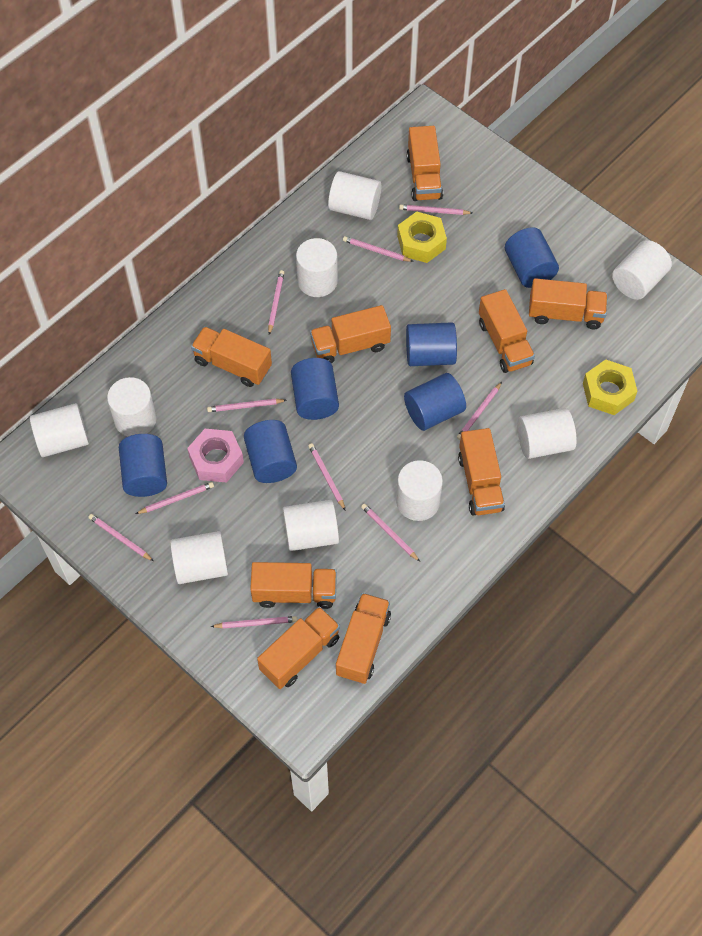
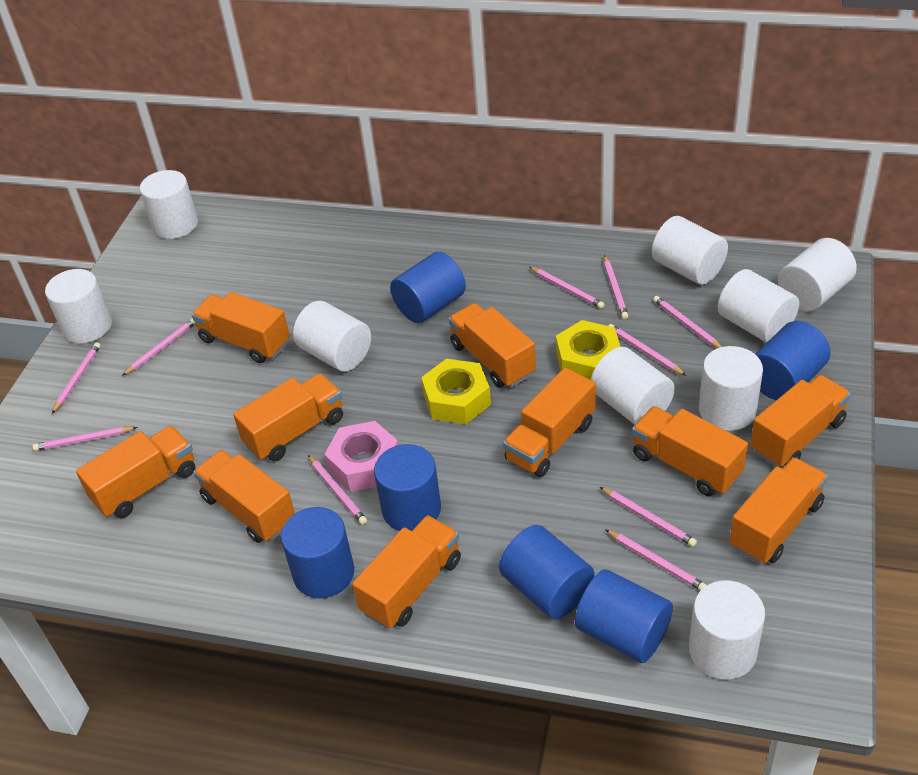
orange truck: 9 -> 10

